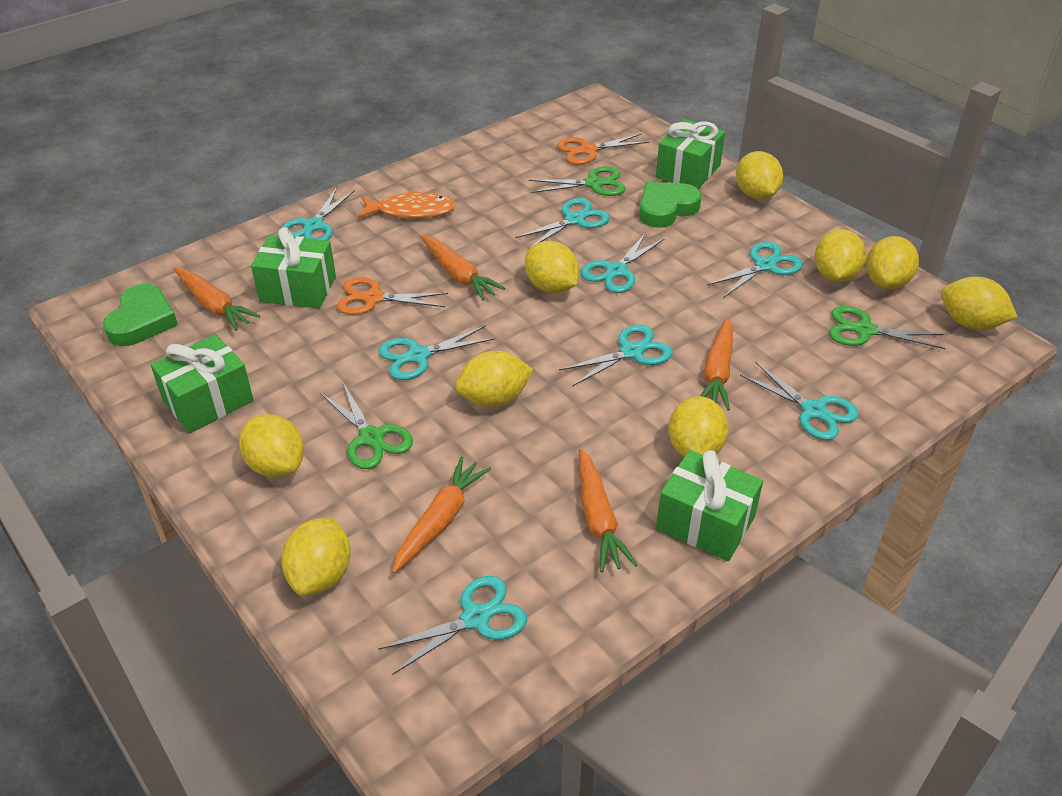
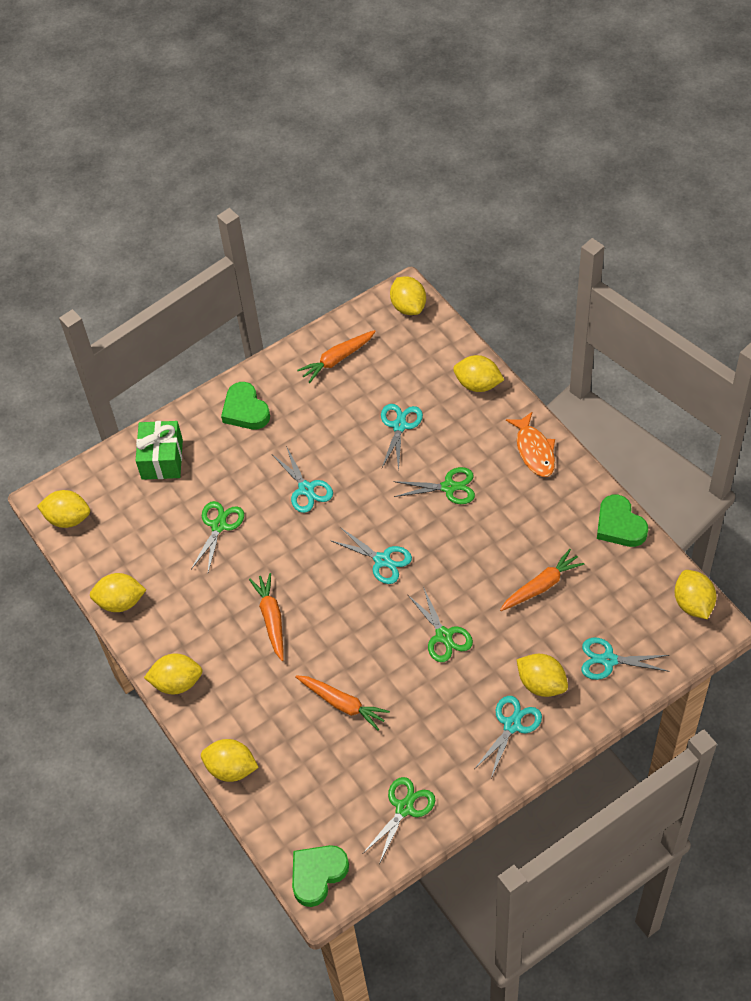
green gift: 4 -> 1
green heart: 2 -> 3
green scissors: 3 -> 4
orange carrot: 5 -> 4
orange scissors: 2 -> 0
turquoise scissors: 8 -> 5
yellow lemon: 9 -> 8

